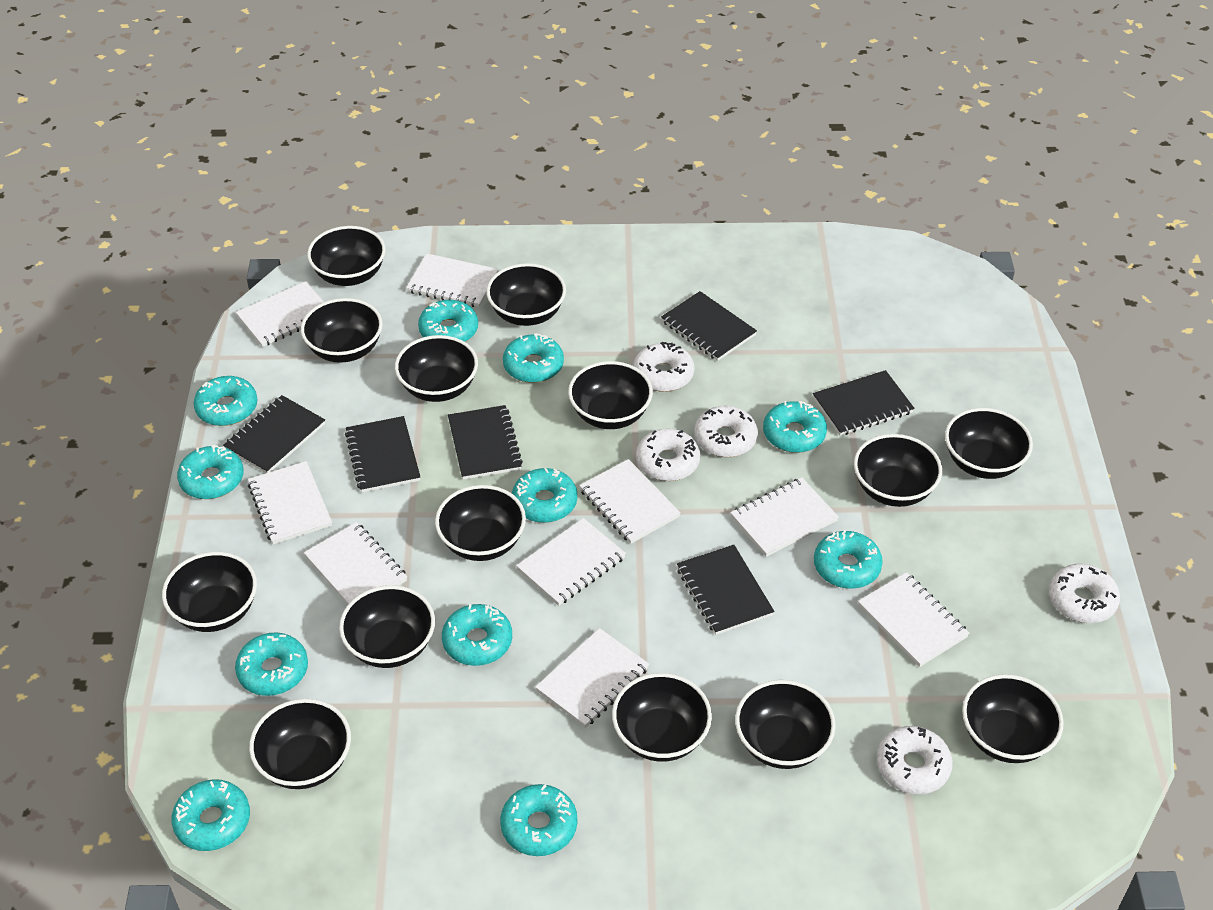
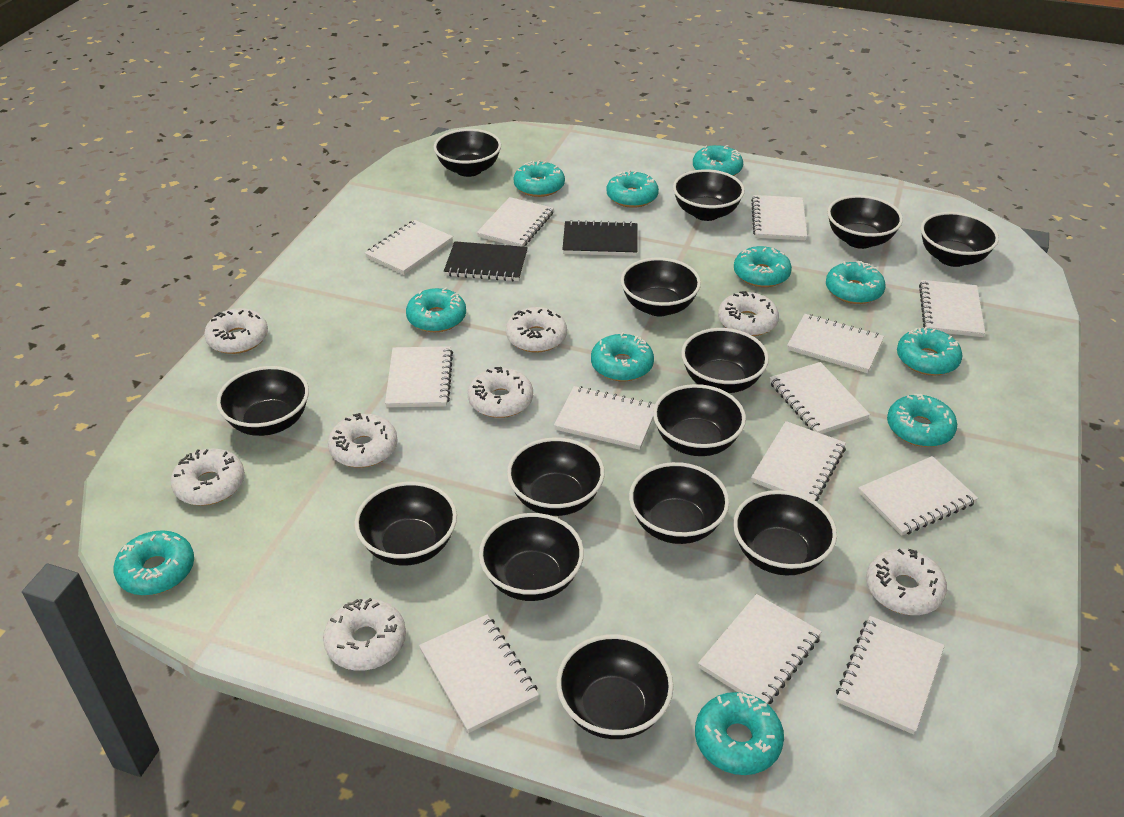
black notebook: 6 -> 2
white donut: 5 -> 8
white notebook: 9 -> 13

